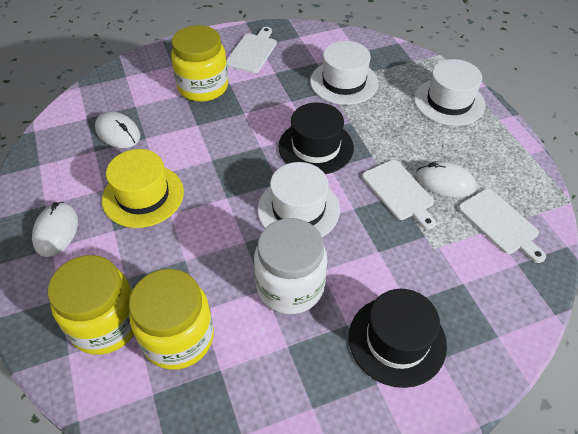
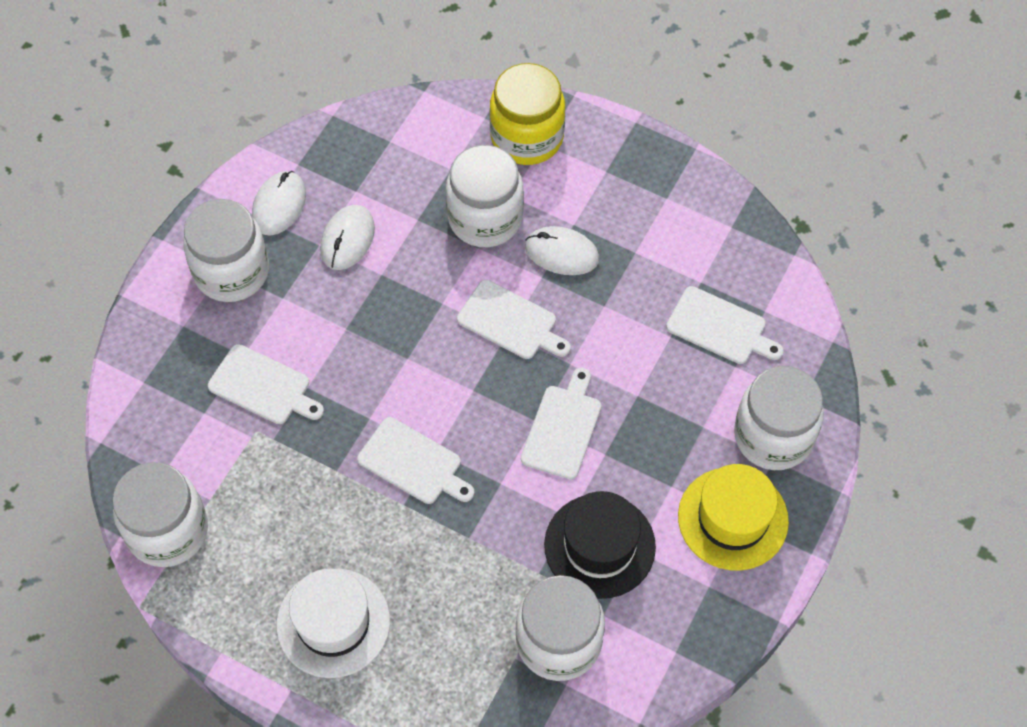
black hat: 2 -> 1
white cutting board: 3 -> 5
white hat: 3 -> 1
white jar: 1 -> 5
yellow jar: 3 -> 1

